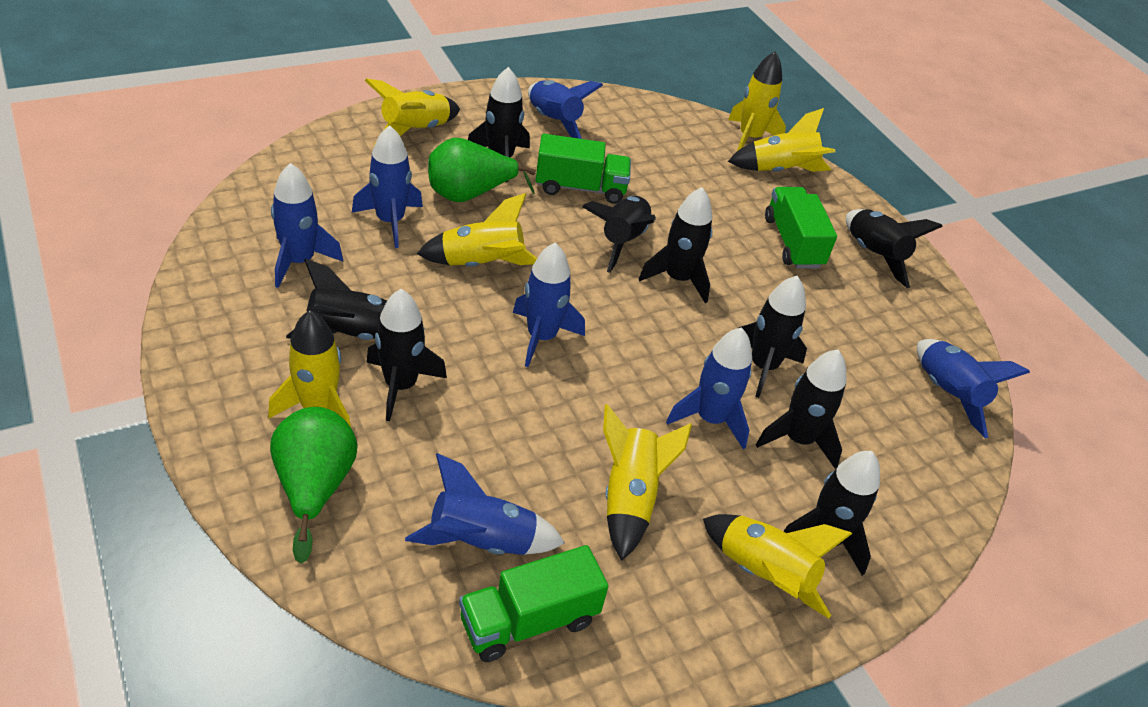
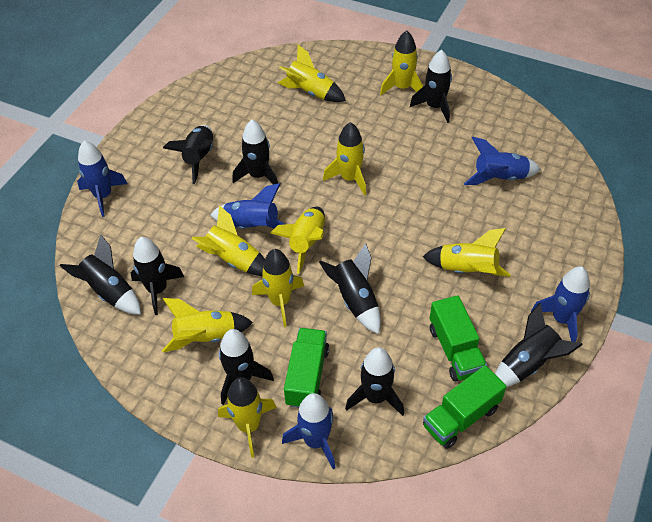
blue rocket: 7 -> 5
green pear: 2 -> 0
yellow rocket: 7 -> 9

